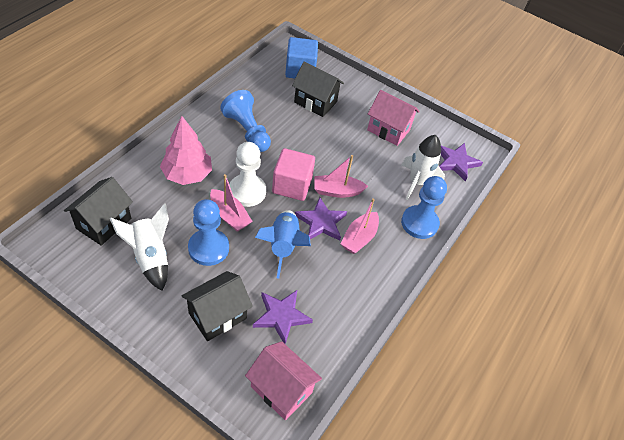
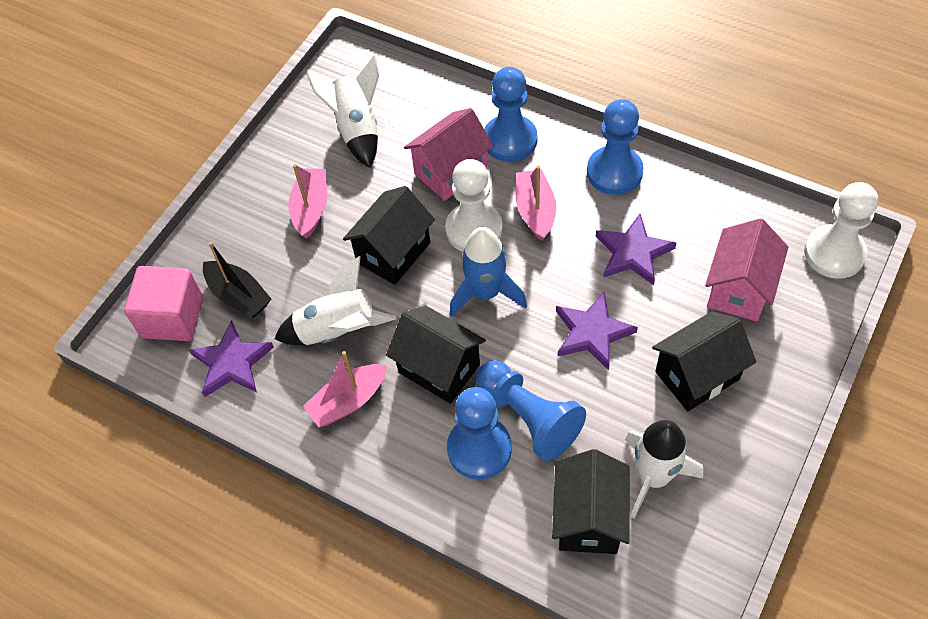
black boat: 0 -> 1
black house: 3 -> 4
blue cube: 1 -> 0
blue pawn: 3 -> 4
pink tree: 1 -> 0
white pawn: 1 -> 2
white rocket: 2 -> 3

